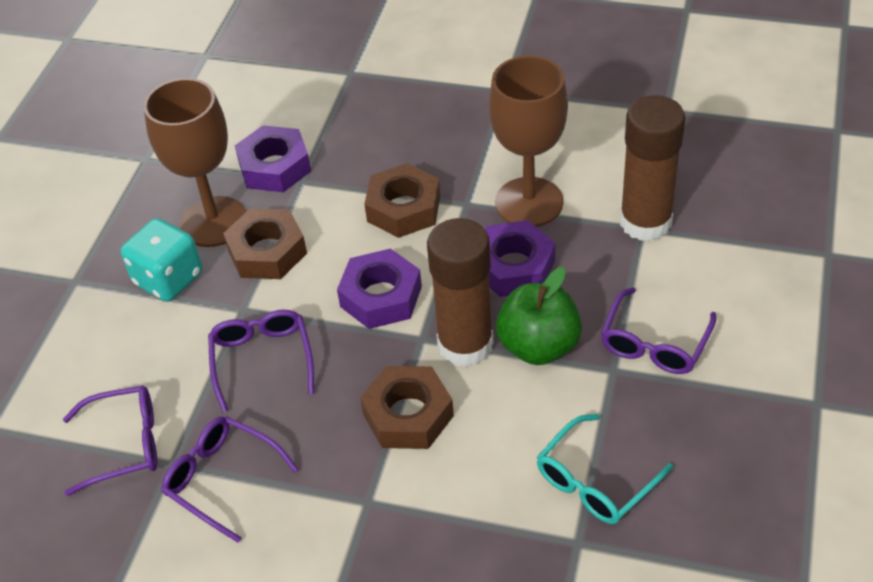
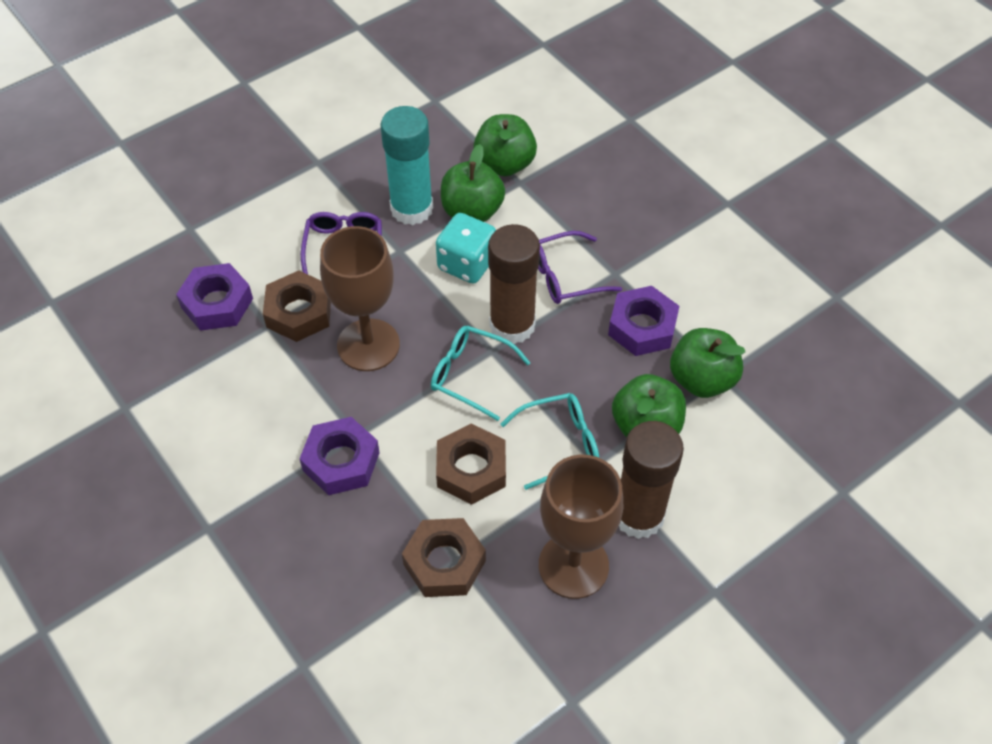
green apple: 1 -> 4
purple glasses: 4 -> 2
turquoise glasses: 1 -> 2
turquoise glue stick: 0 -> 1

